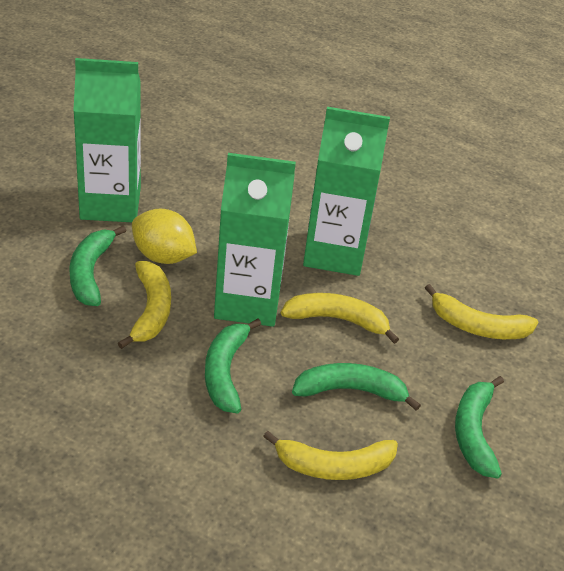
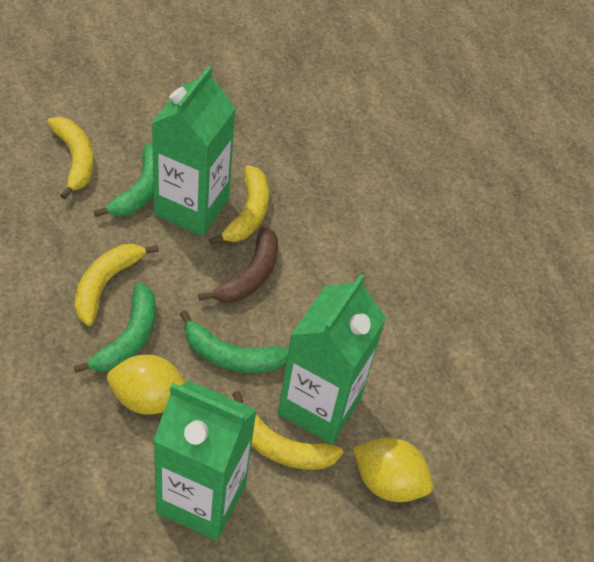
brown banana: 0 -> 1
green banana: 4 -> 3
yellow lemon: 1 -> 2

